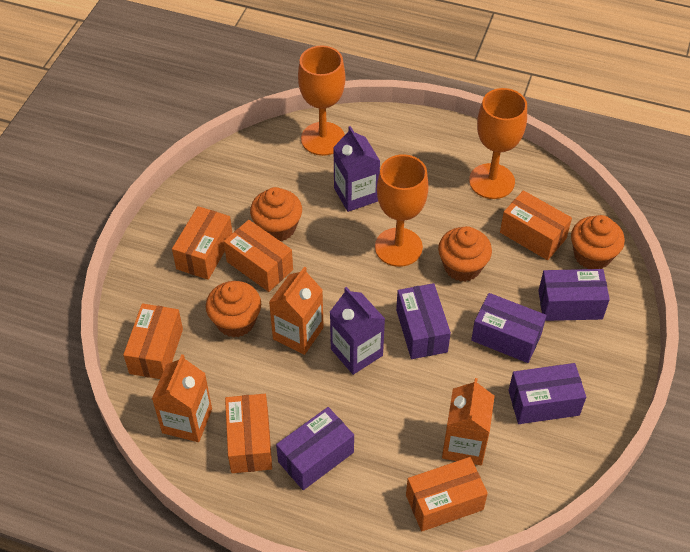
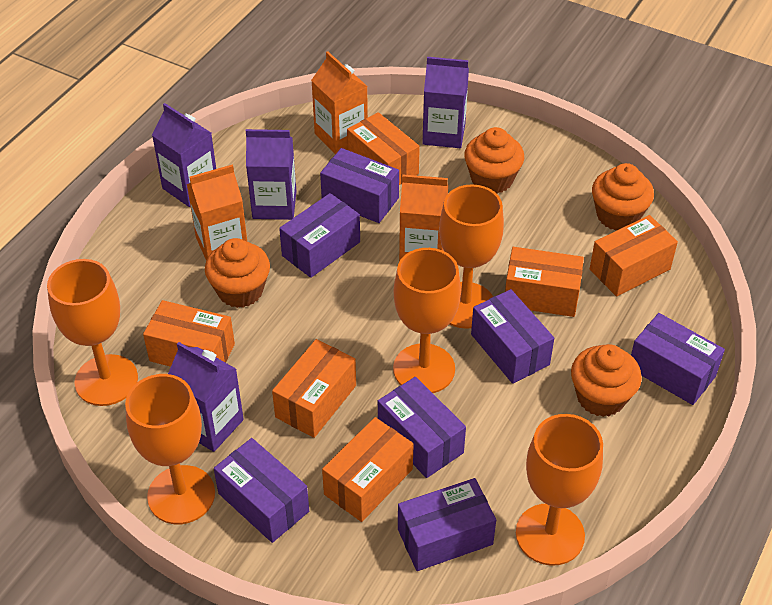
orange goblet: 3 -> 5
purple box: 5 -> 7
purple carton: 2 -> 4

